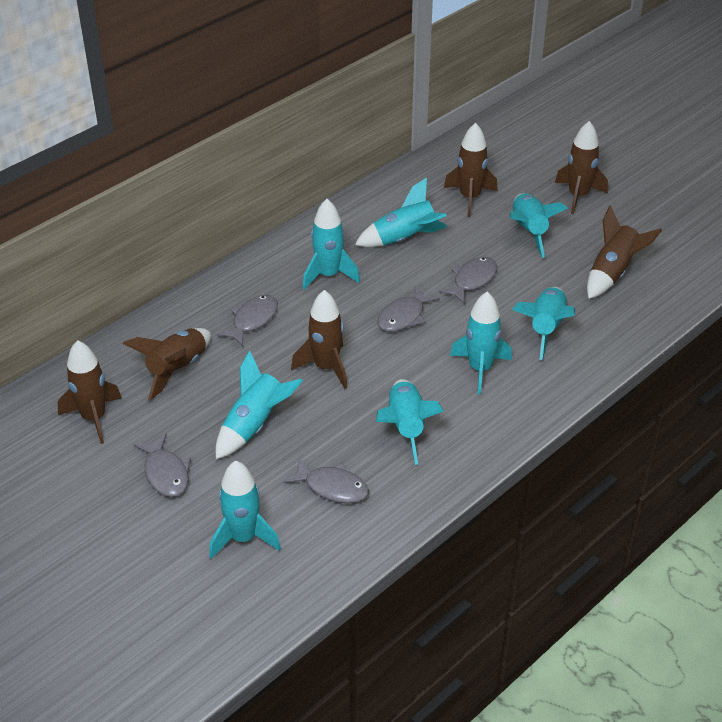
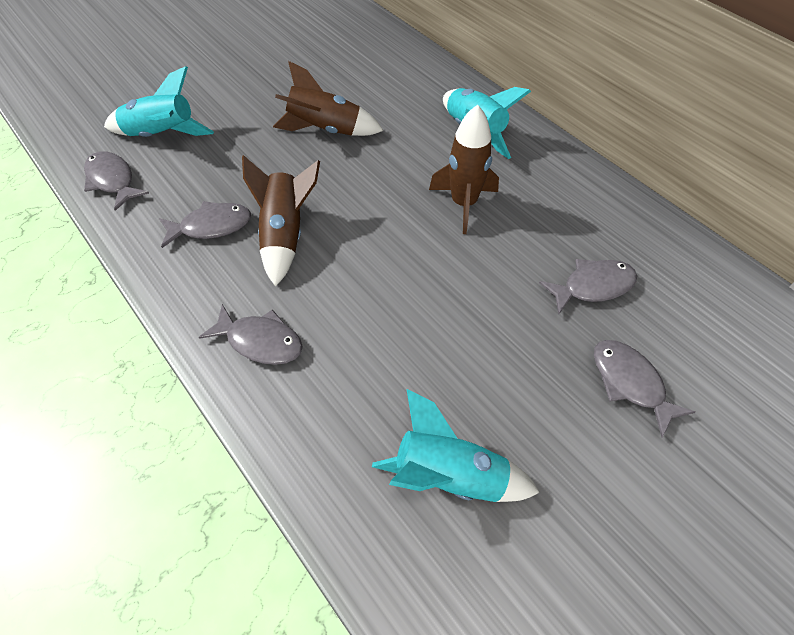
brown rocket: 6 -> 3
turquoise rocket: 8 -> 3

